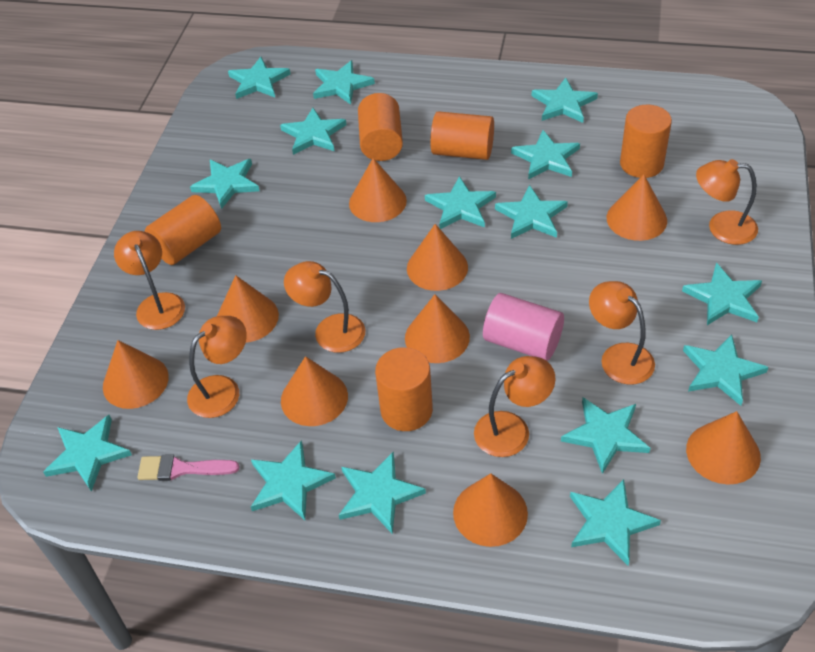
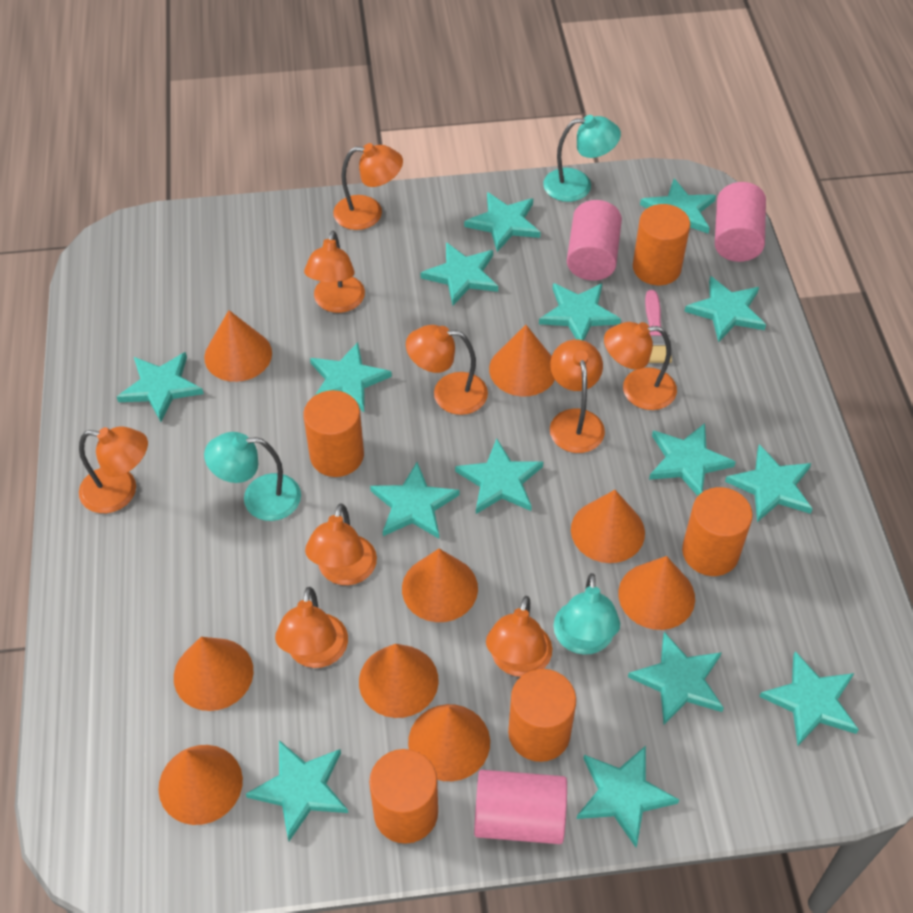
orange lamp: 6 -> 9
pink cylinder: 1 -> 3
turquoise lamp: 0 -> 3

